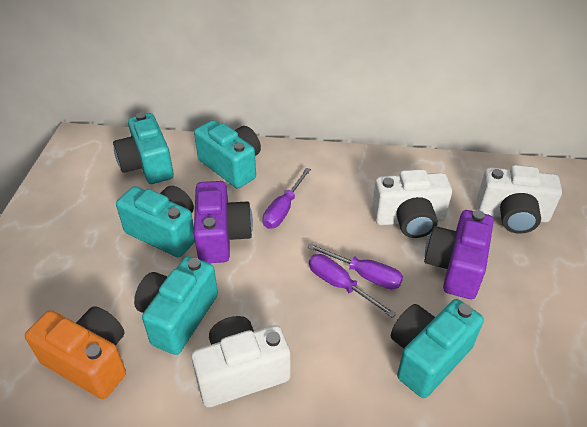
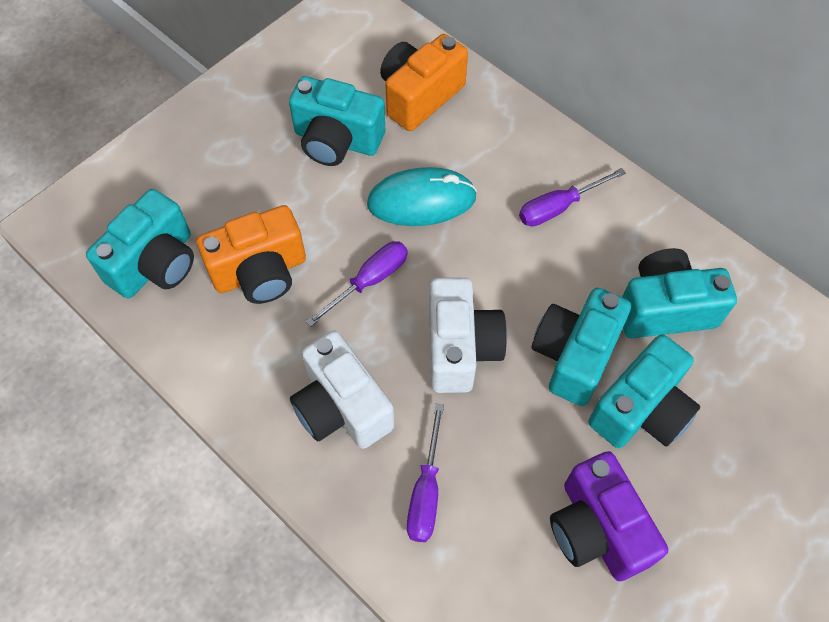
orange camera: 1 -> 2
purple camera: 2 -> 1
turquoise mouse: 0 -> 1
white camera: 3 -> 2

